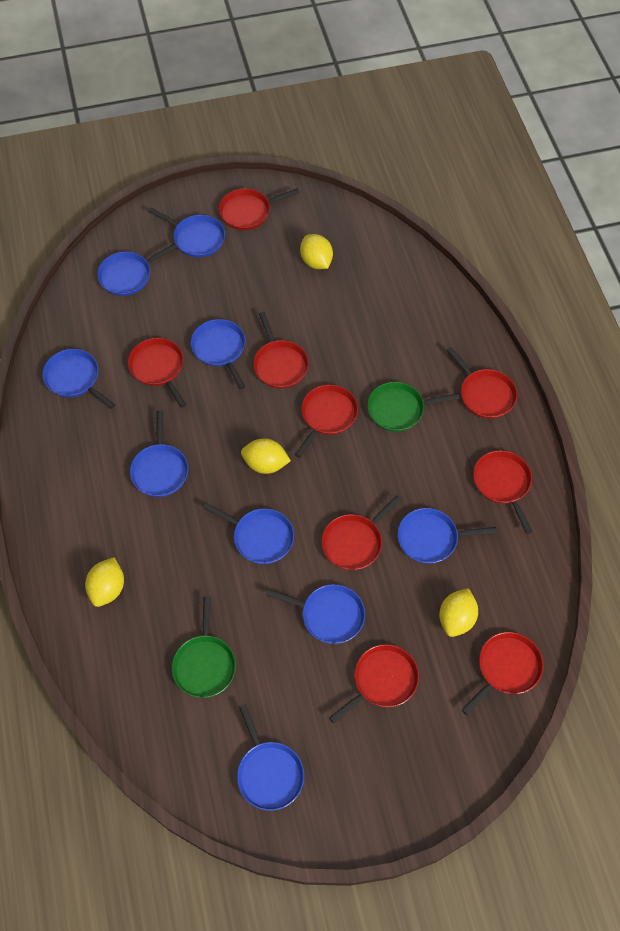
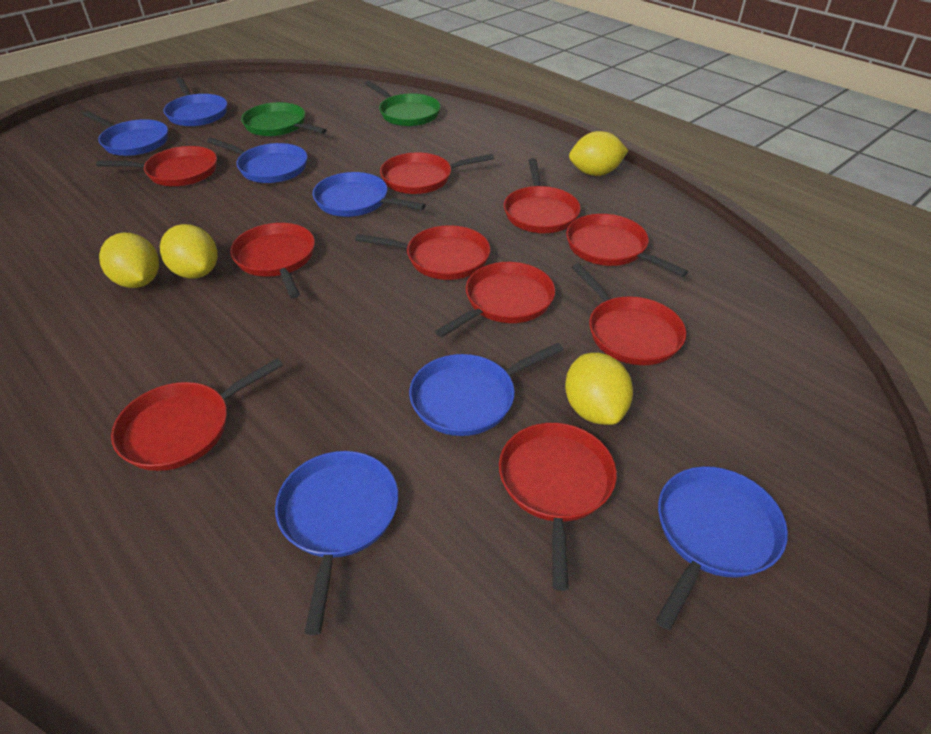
blue pan: 9 -> 7
red pan: 9 -> 10

